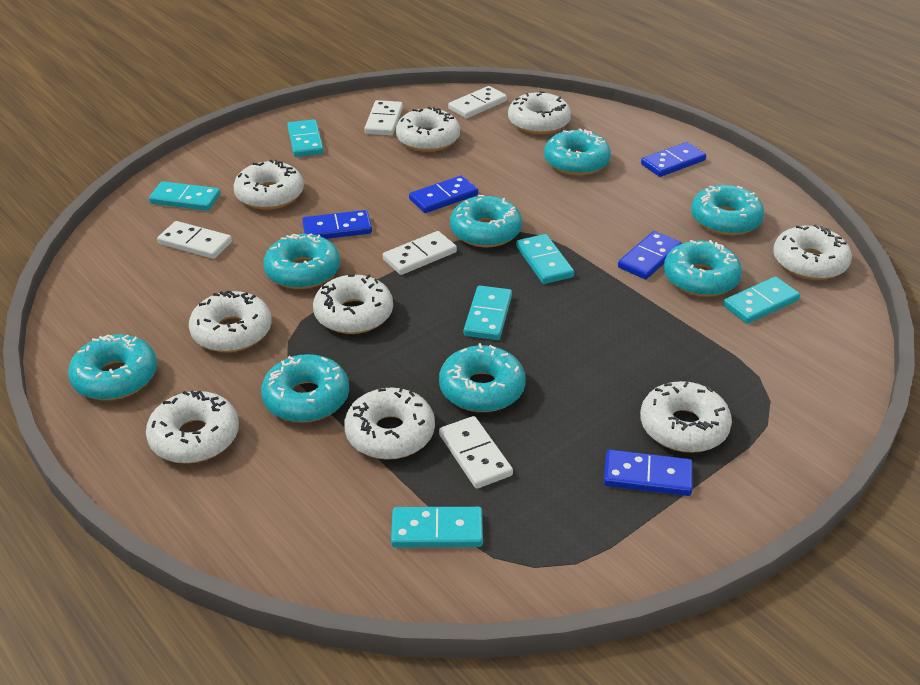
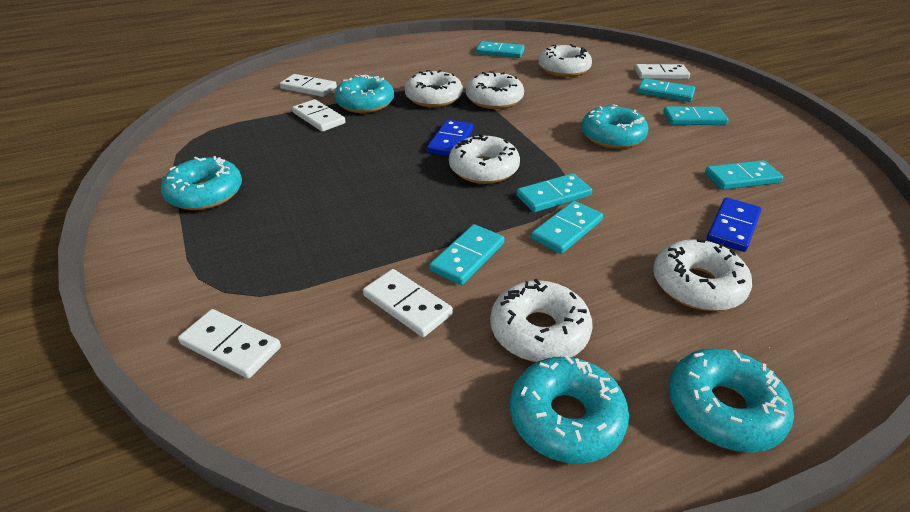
blue domino: 5 -> 2
turquoise domino: 6 -> 7
turquoise donut: 8 -> 5
white donut: 9 -> 6

